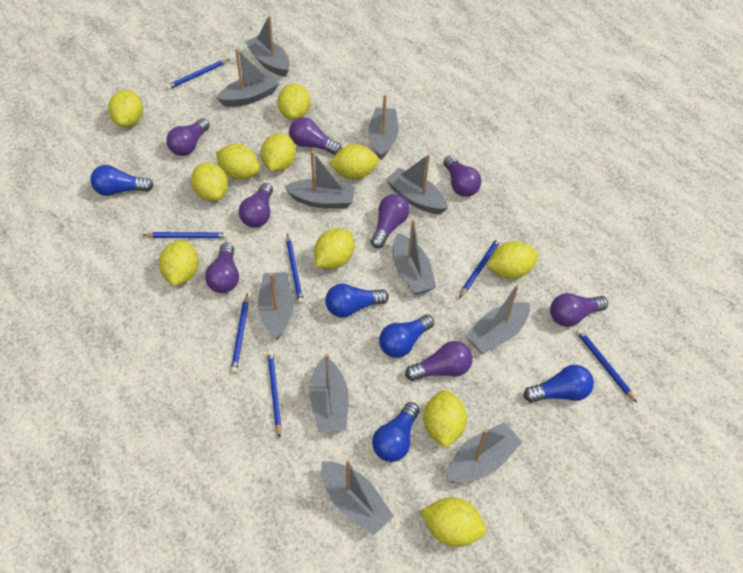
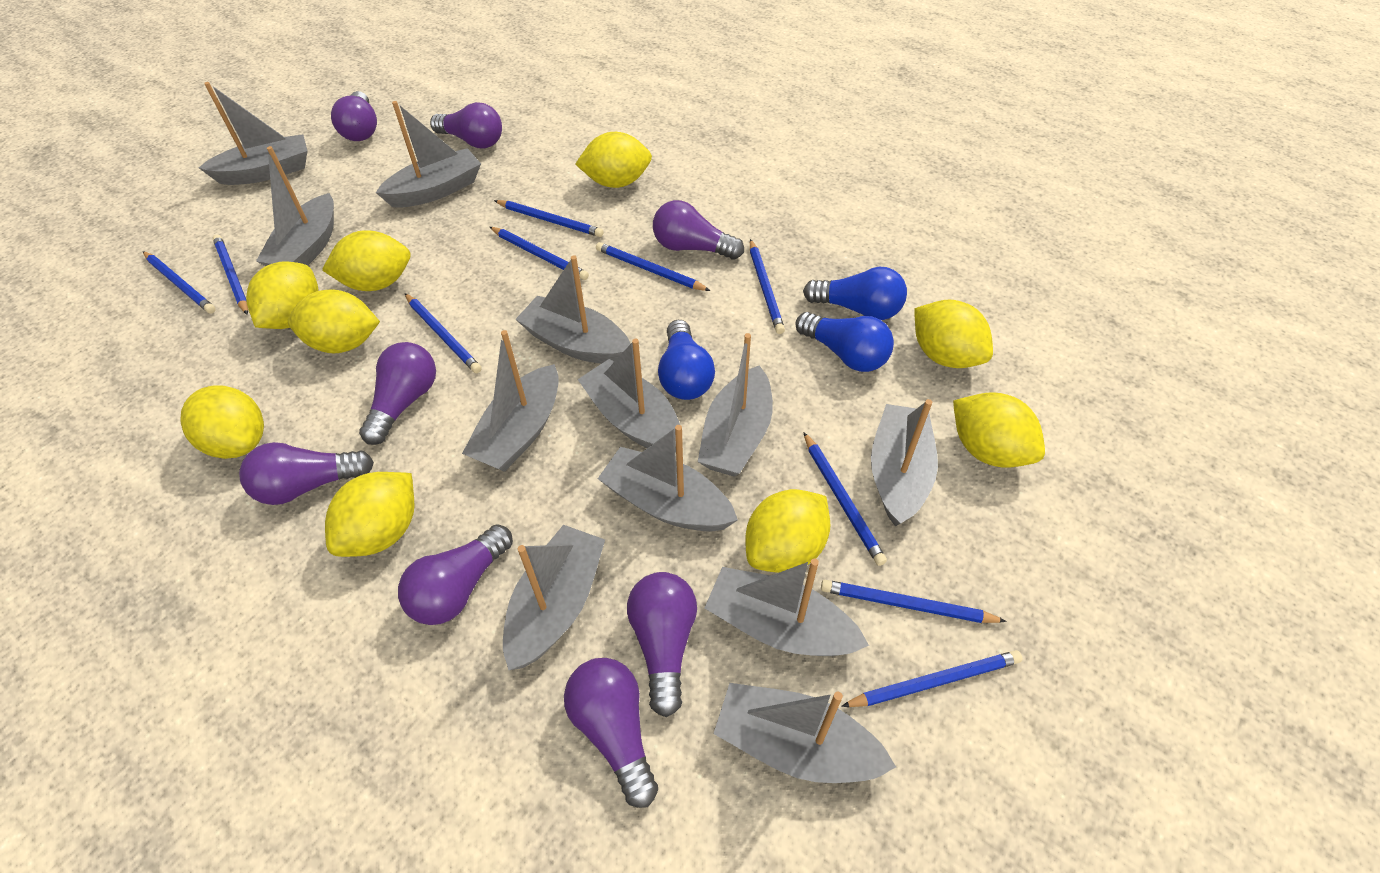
blue light bulb: 5 -> 3
blue pencil: 7 -> 10
grey boat: 11 -> 12
yellow lemon: 11 -> 9

